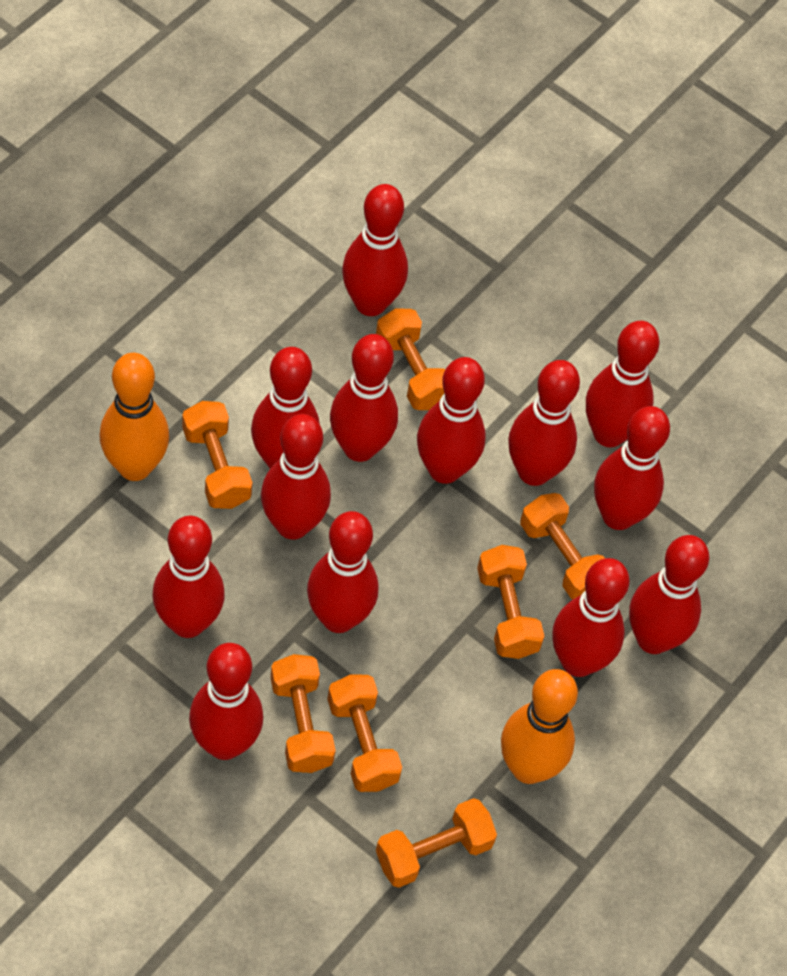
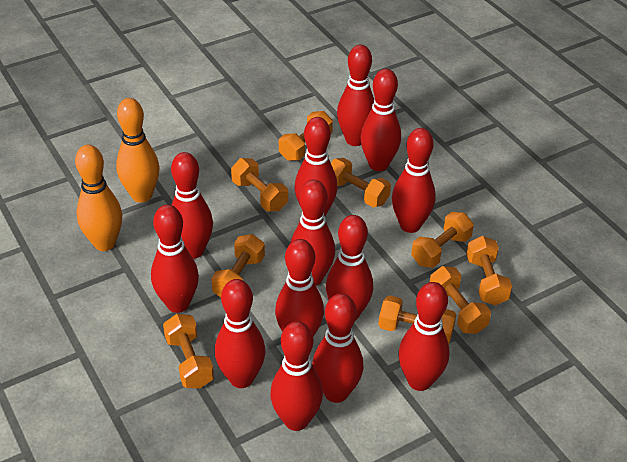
orange dumbbell: 7 -> 9

